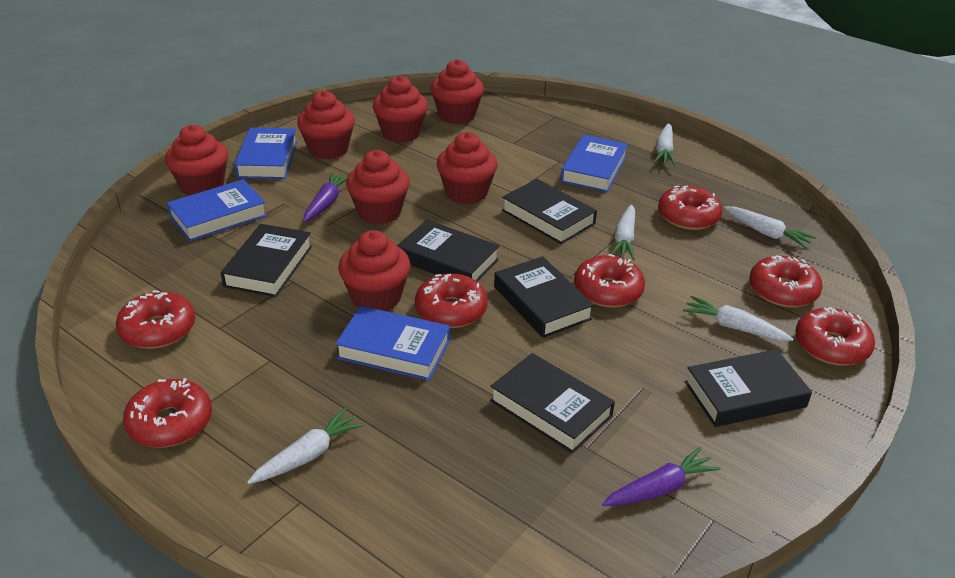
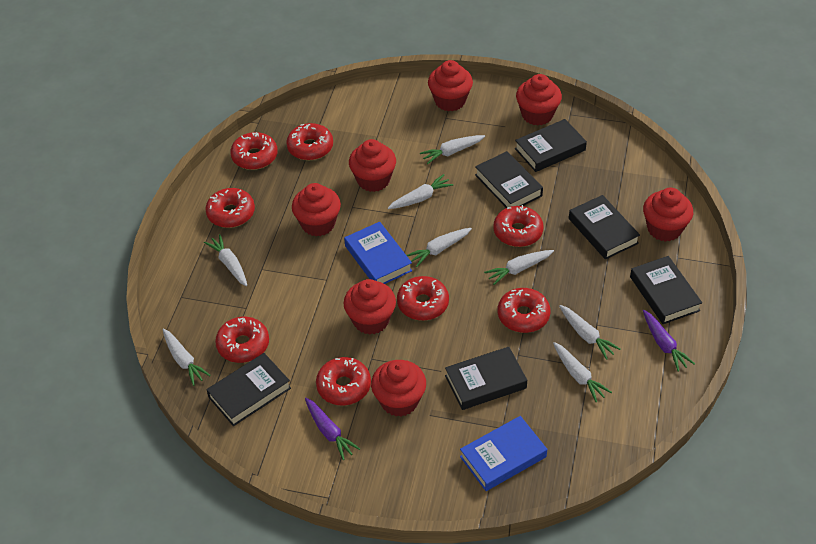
blue book: 4 -> 2
red donut: 7 -> 8
white carrot: 5 -> 8

